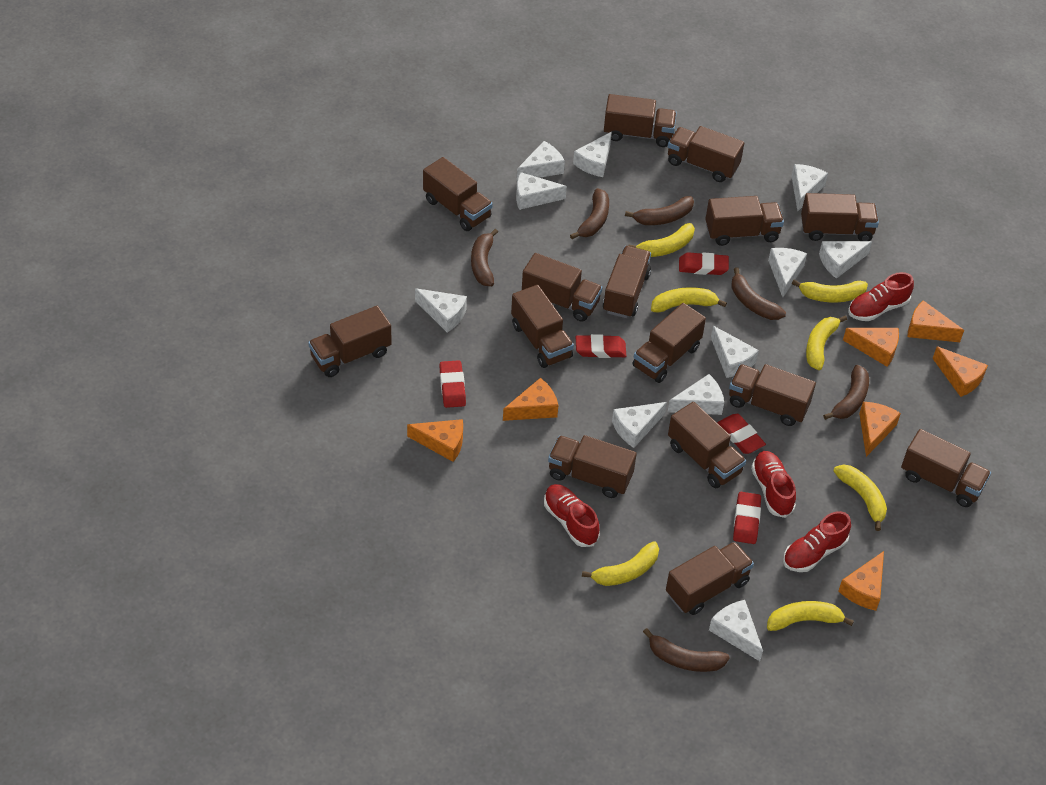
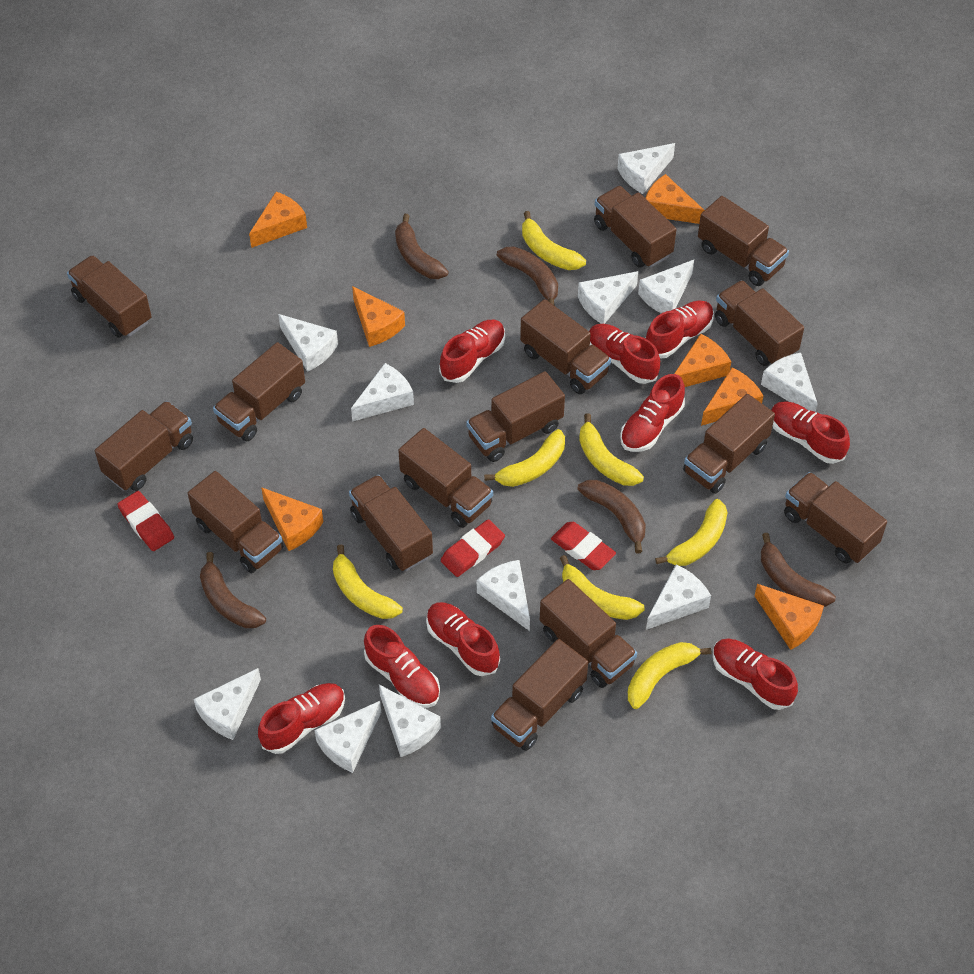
brown banana: 6 -> 5
red eraser: 5 -> 3
red shoe: 4 -> 9

